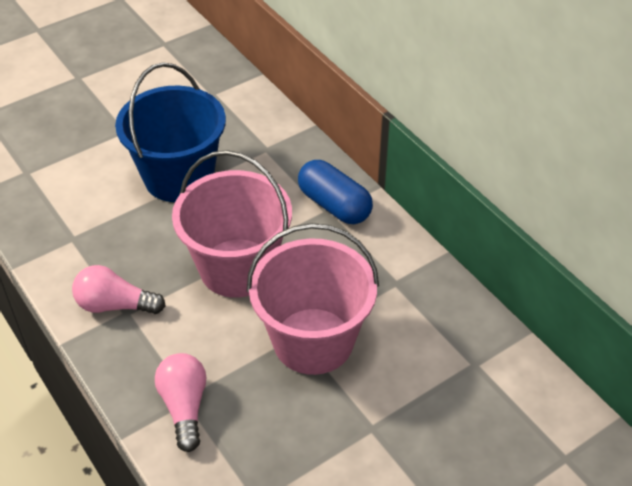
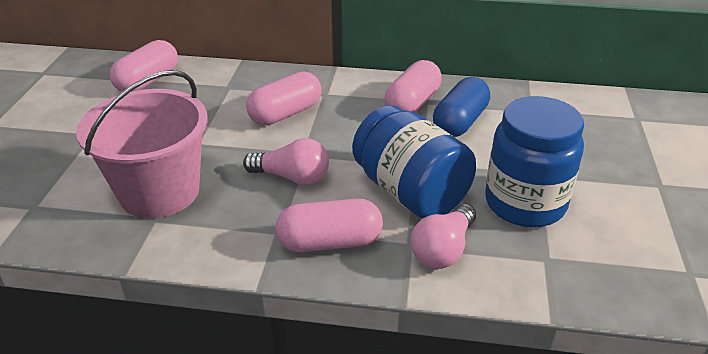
blue bucket: 1 -> 0
blue jar: 0 -> 2
pink bucket: 2 -> 1
pink capsule: 0 -> 4

